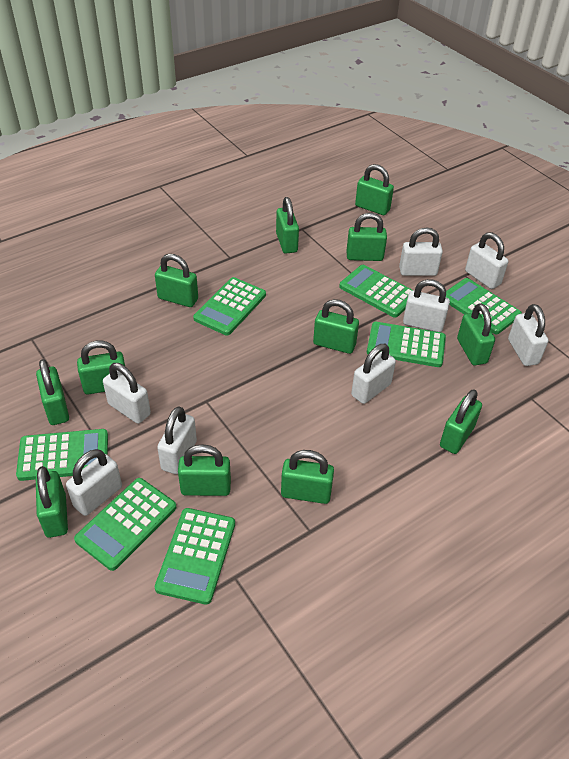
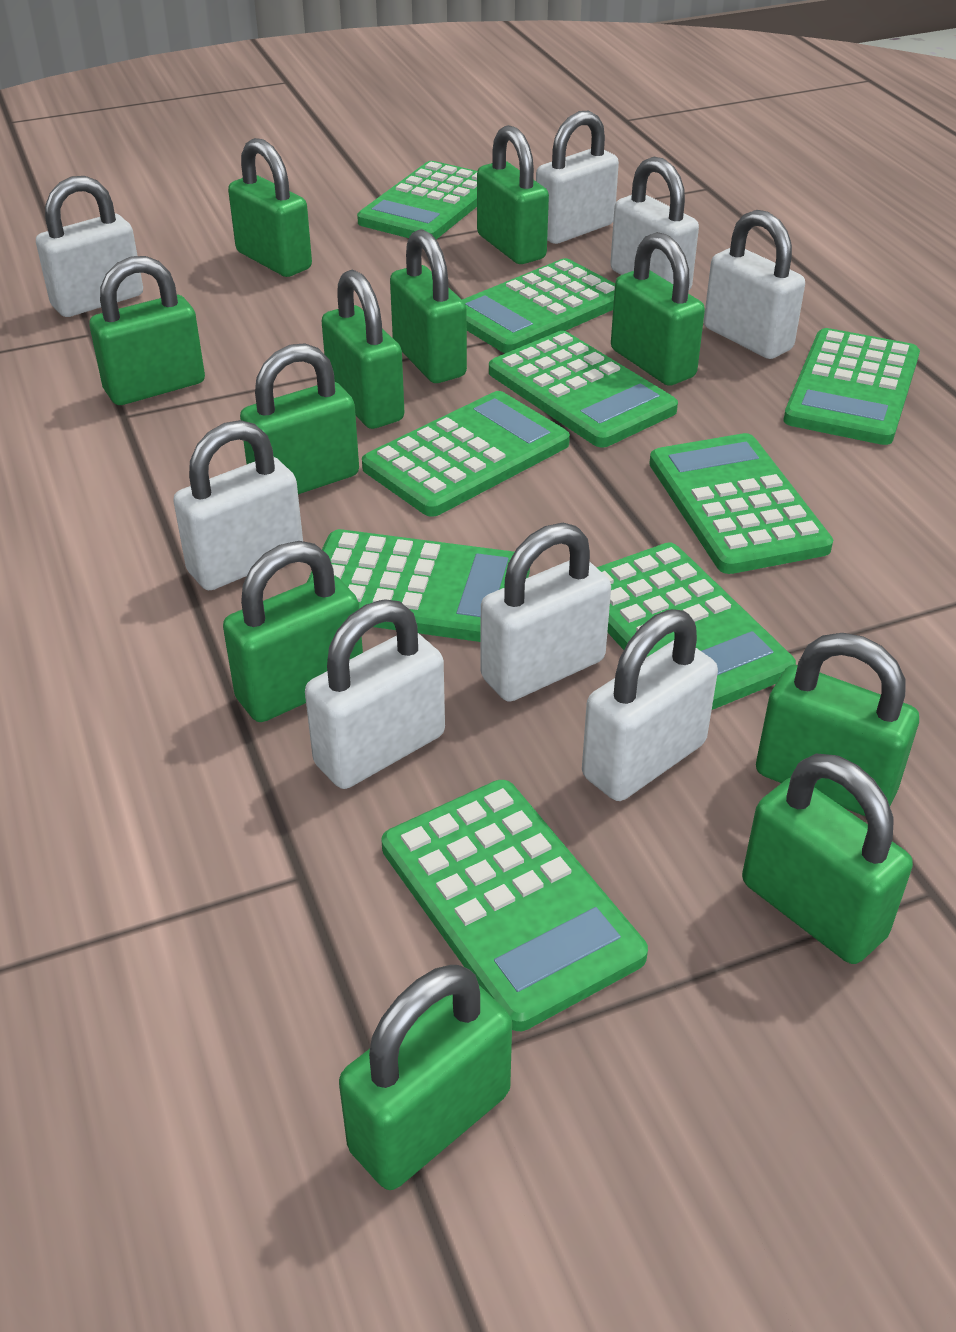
green calculator: 7 -> 9
green padlock: 12 -> 11

